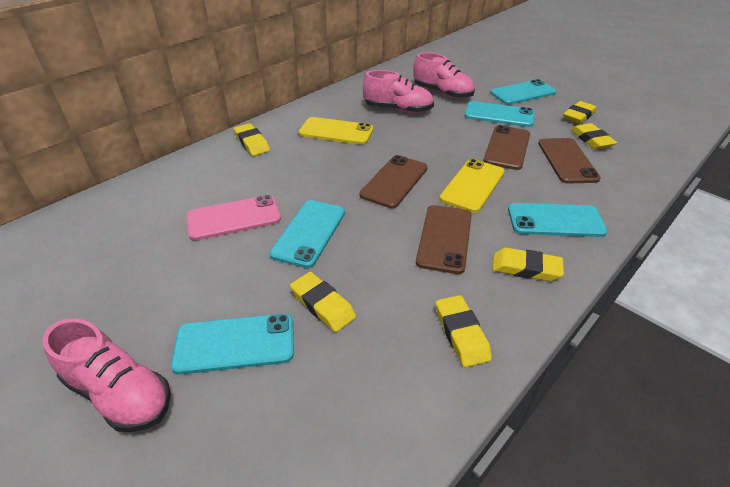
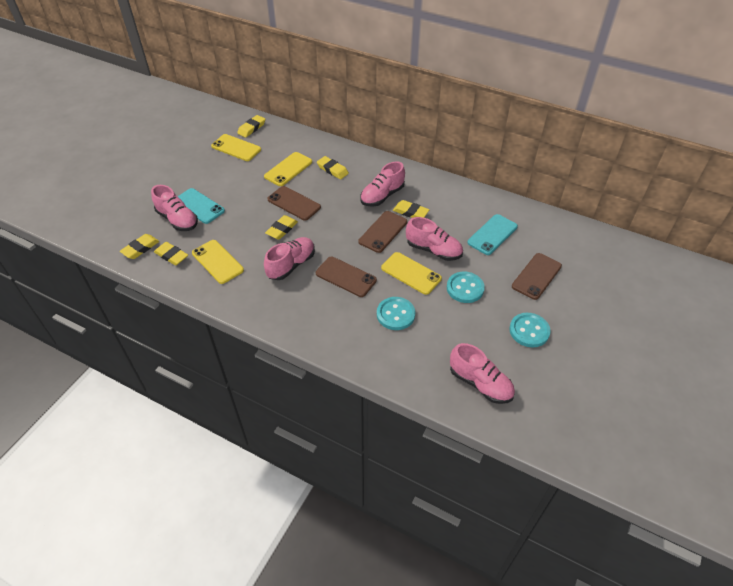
pink phone: 1 -> 0
pink shoe: 3 -> 5
turquoise button: 0 -> 3
turquoise phone: 5 -> 2
yellow phone: 2 -> 4

